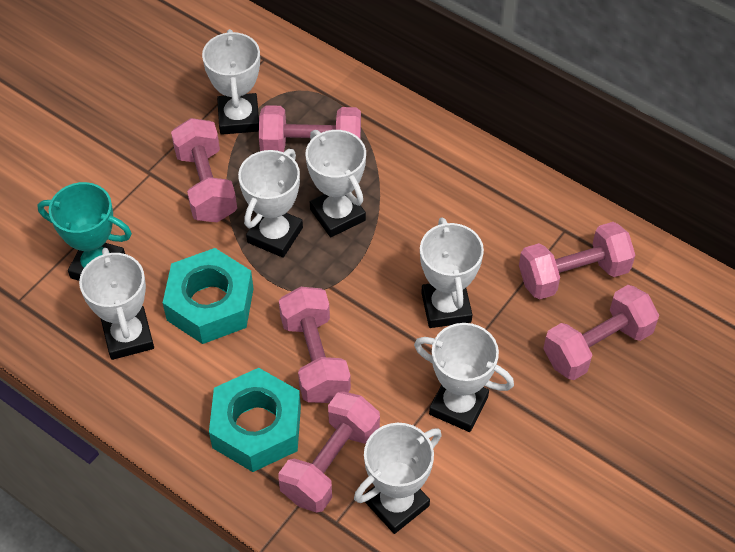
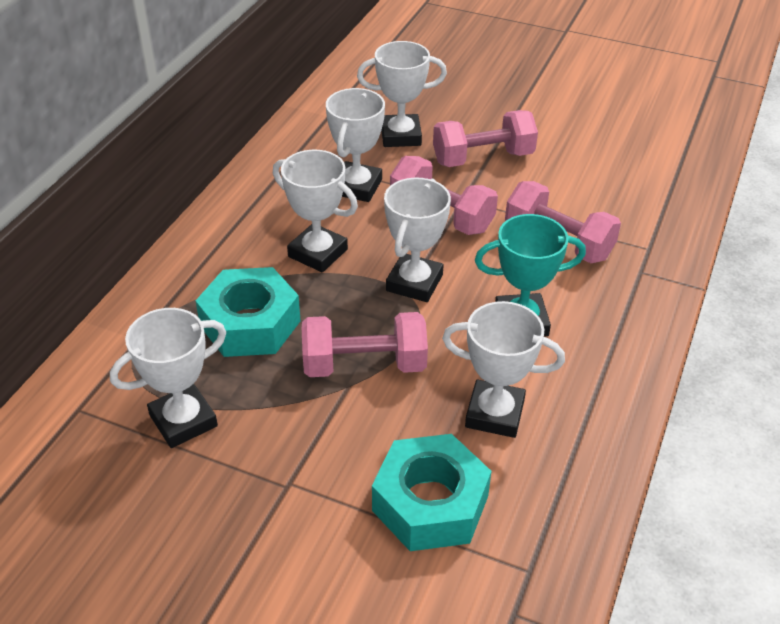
pink dumbbell: 6 -> 4
white trophy: 7 -> 6

